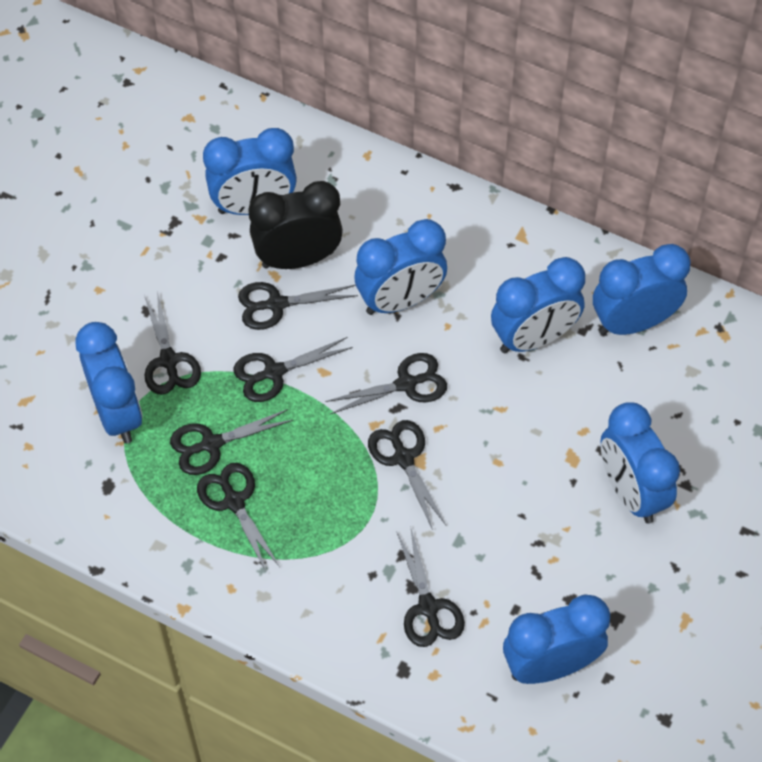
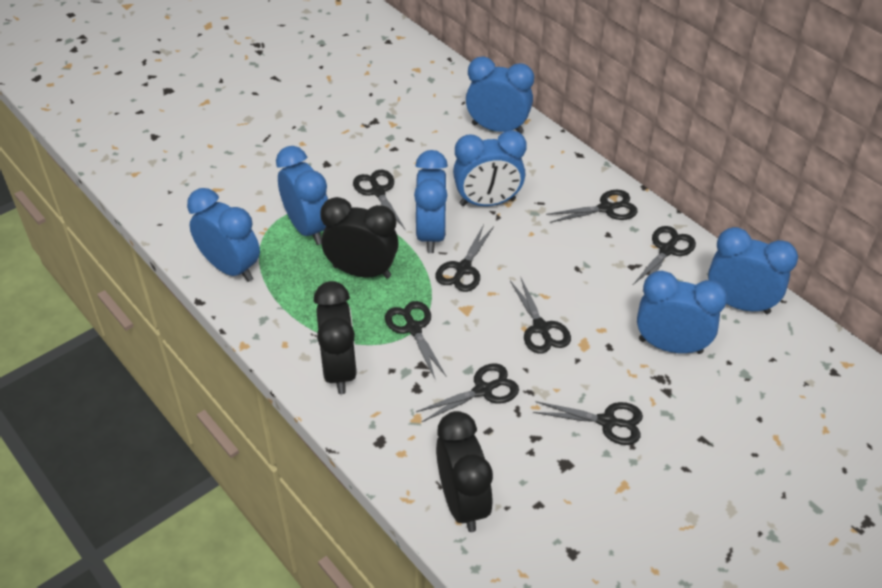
black clock: 1 -> 3

